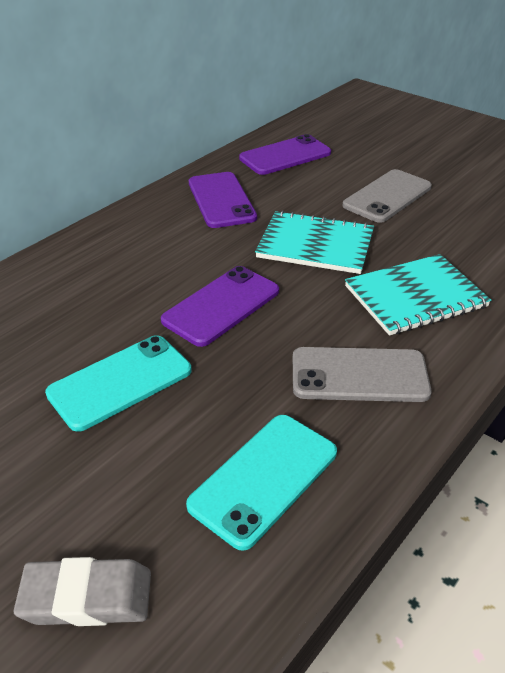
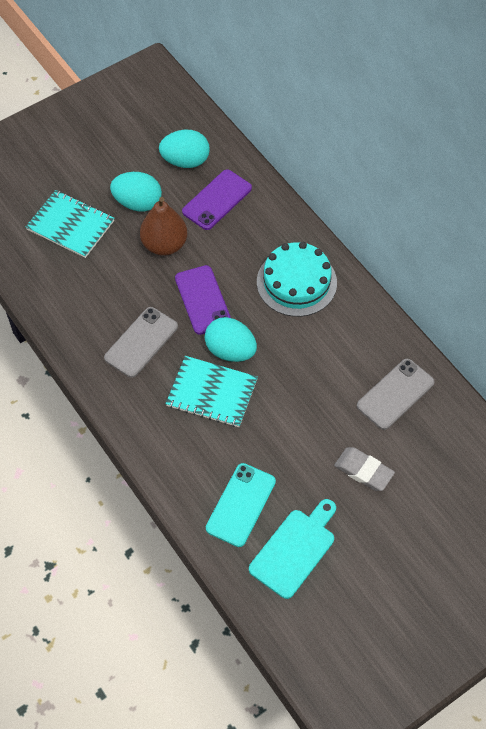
brown pear: 0 -> 1
purple phone: 3 -> 2
turquoise cake: 0 -> 1
turquoise cutting board: 0 -> 1
turquoise egg: 0 -> 3
turquoise phone: 2 -> 1

